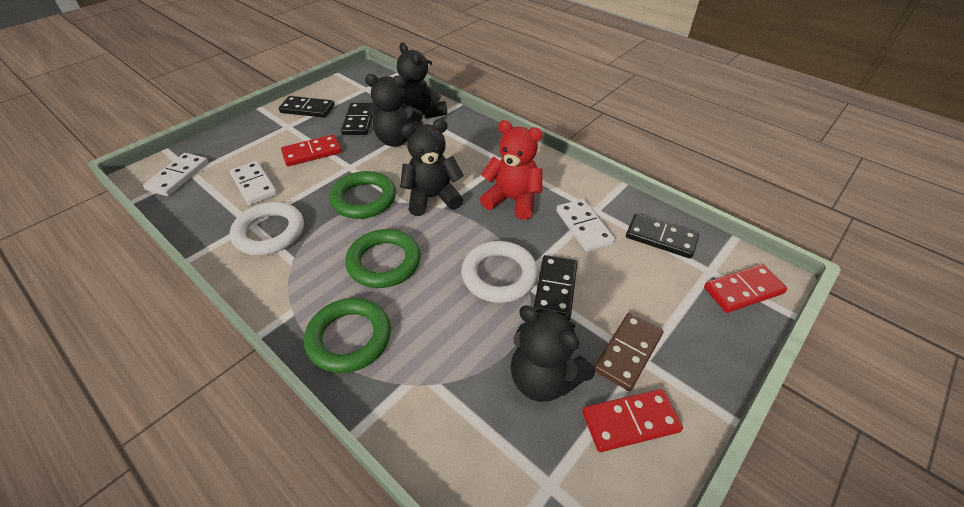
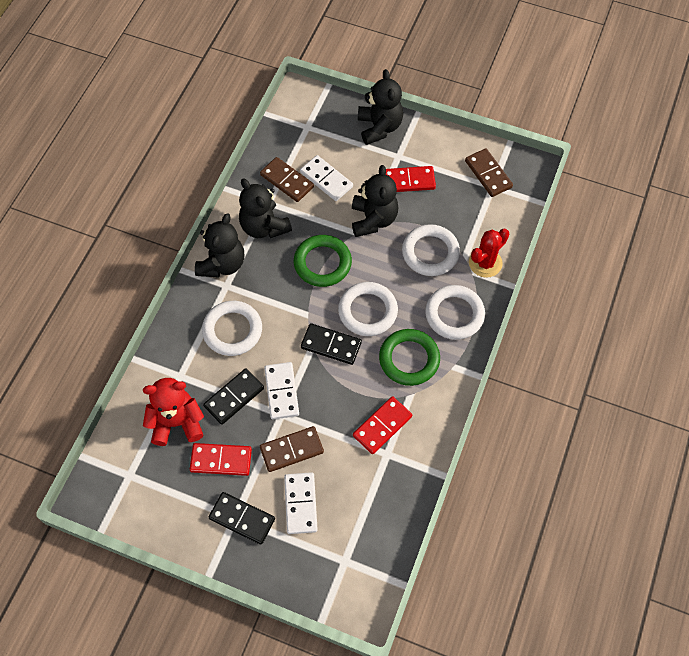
black domino: 4 -> 3
brown domino: 1 -> 3
green ring: 3 -> 2
red cactus: 0 -> 1
white ring: 2 -> 4

